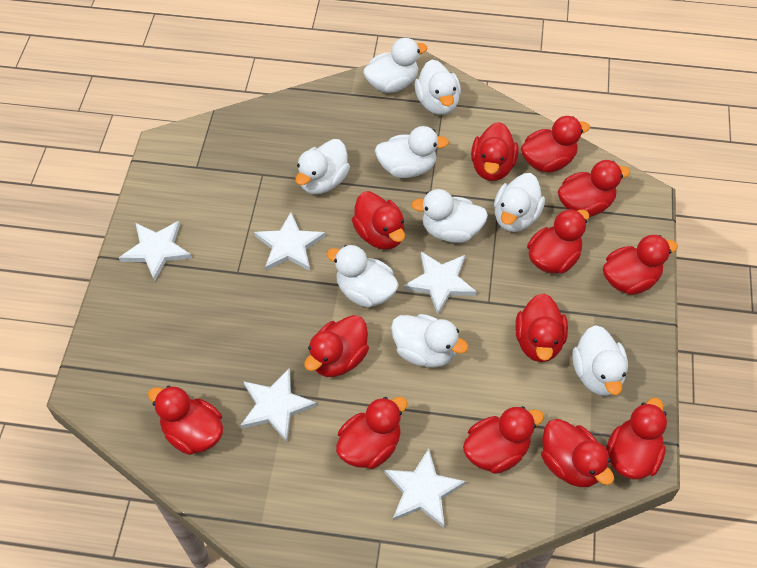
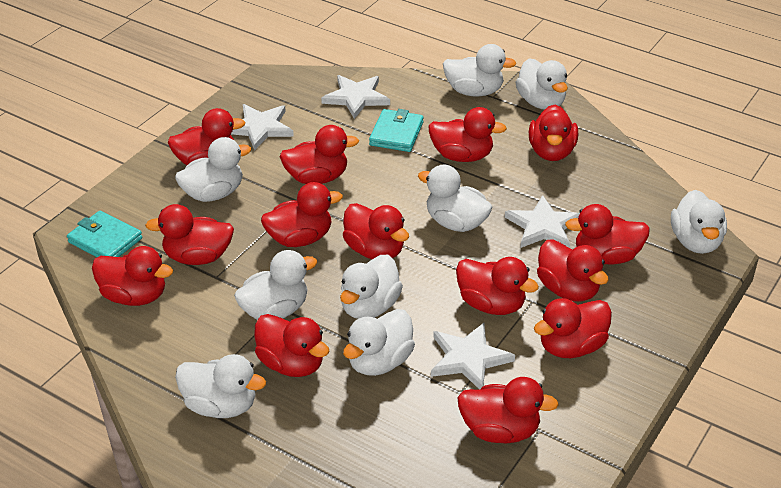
red duck: 13 -> 14
turquoise wallet: 0 -> 2
white star: 5 -> 4

